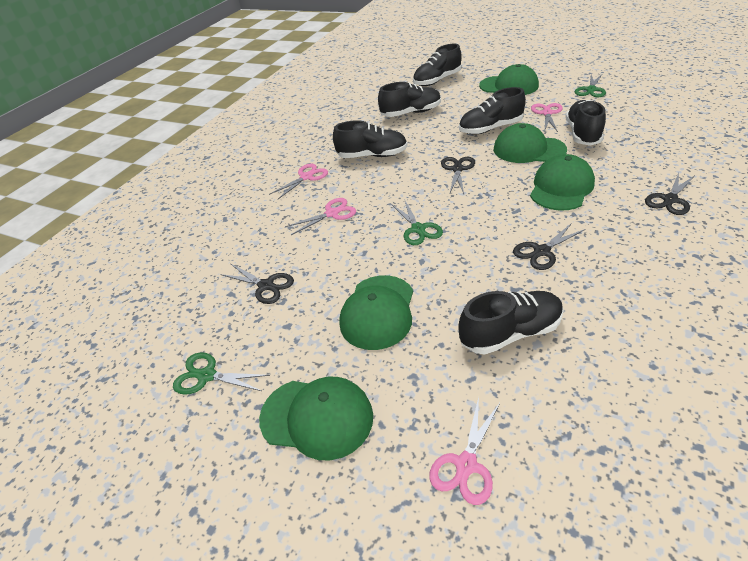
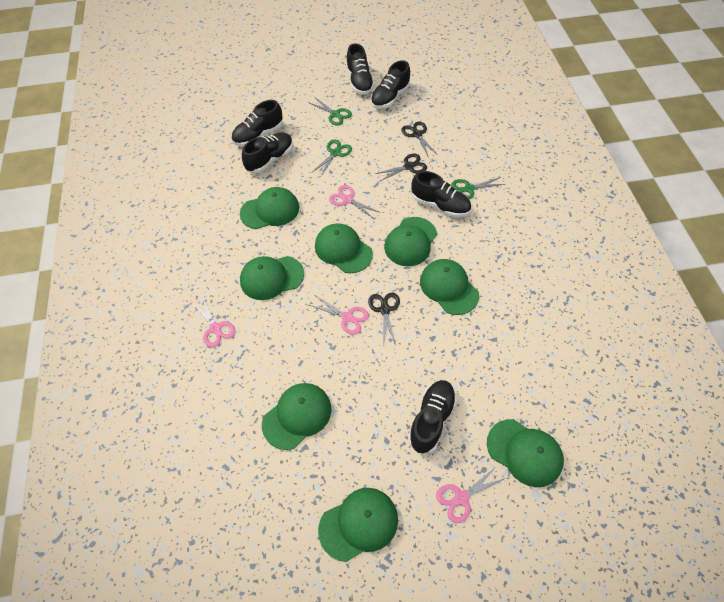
black scissors: 4 -> 3
green cap: 5 -> 8

